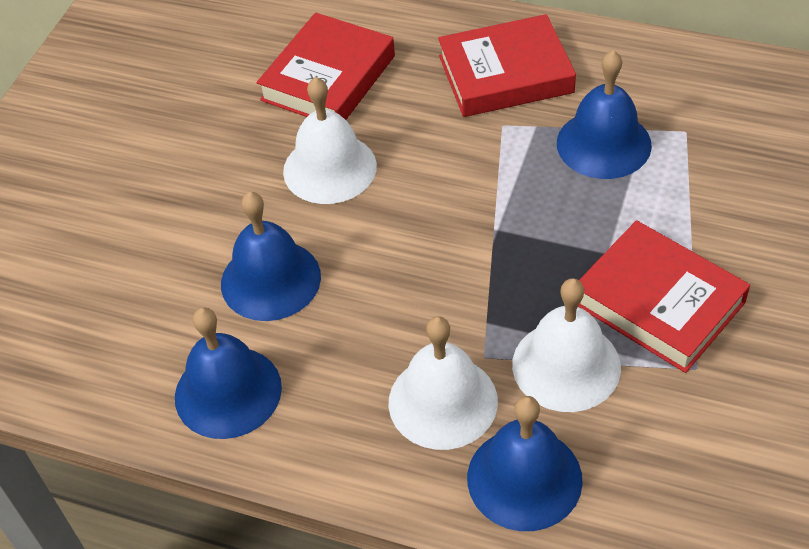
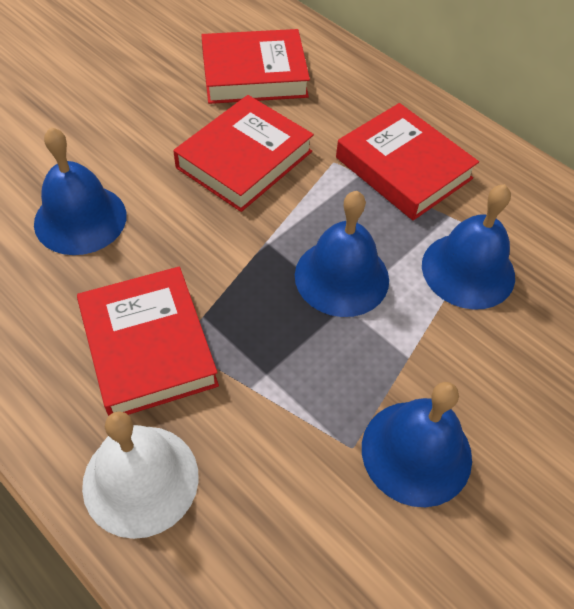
red book: 3 -> 4
white bell: 3 -> 1

